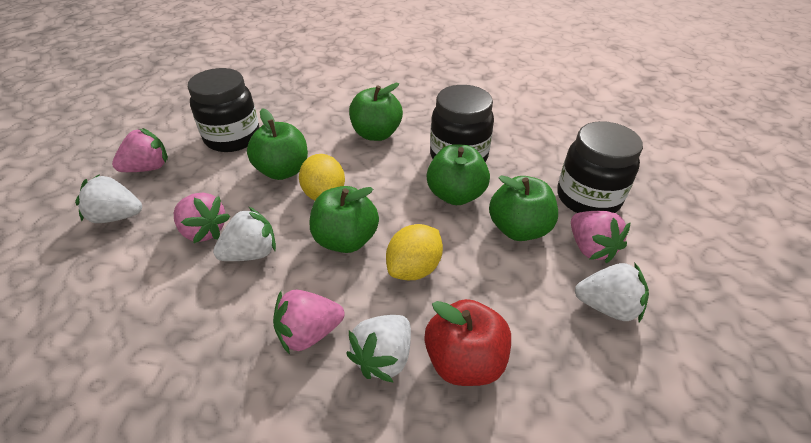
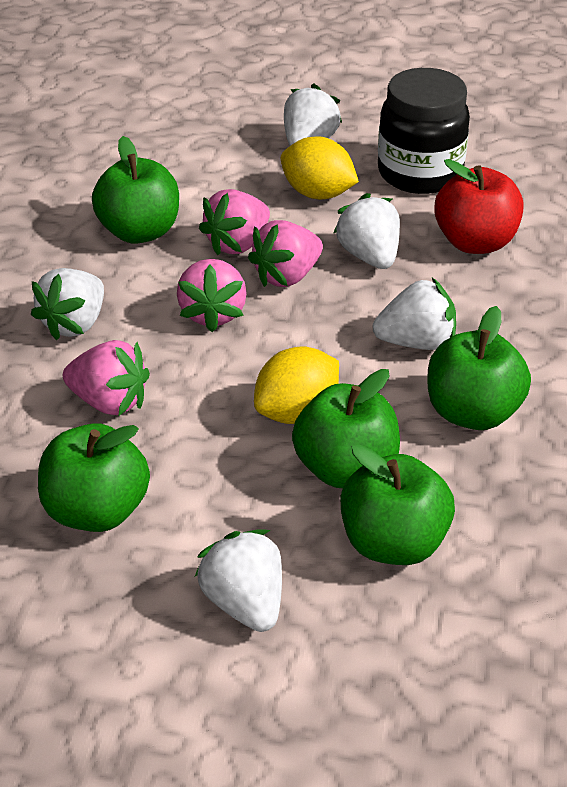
black jar: 3 -> 1
white strawberry: 4 -> 5

